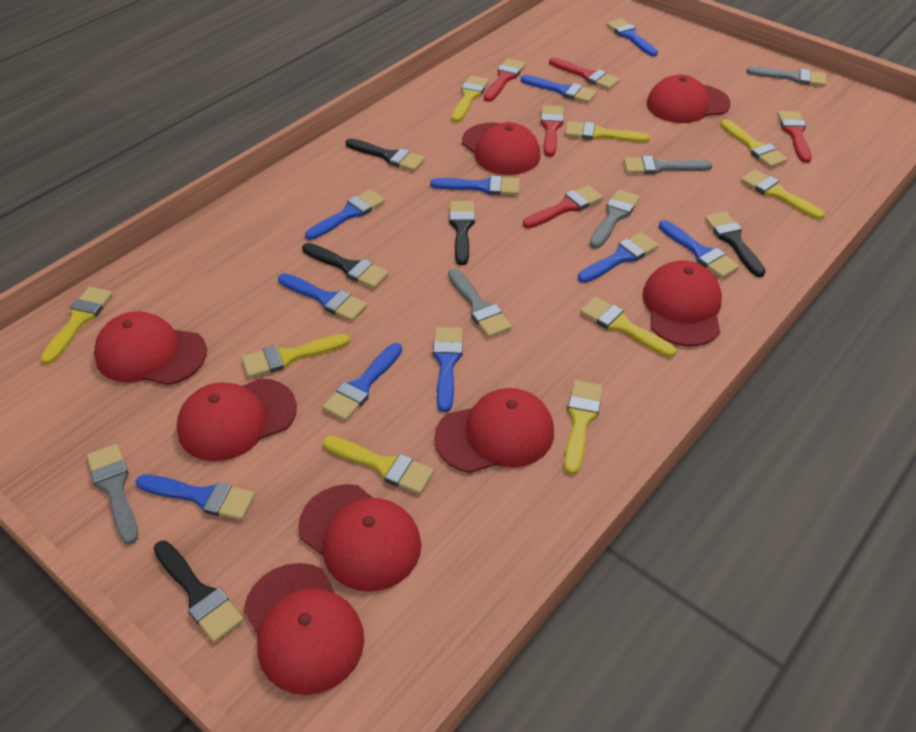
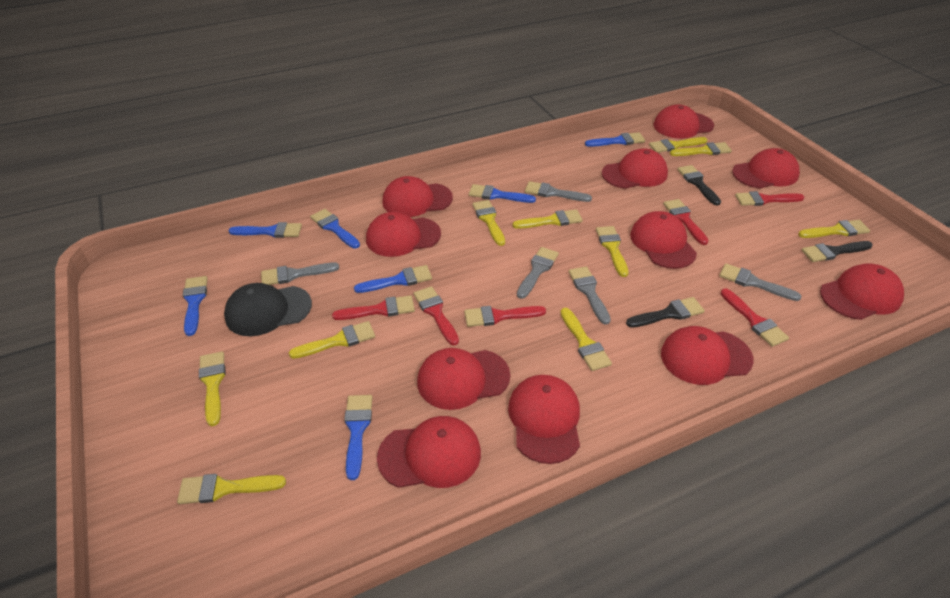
black brush: 5 -> 3
black cap: 0 -> 1
blue brush: 10 -> 7
red brush: 5 -> 6
red cap: 8 -> 11
yellow brush: 9 -> 10

